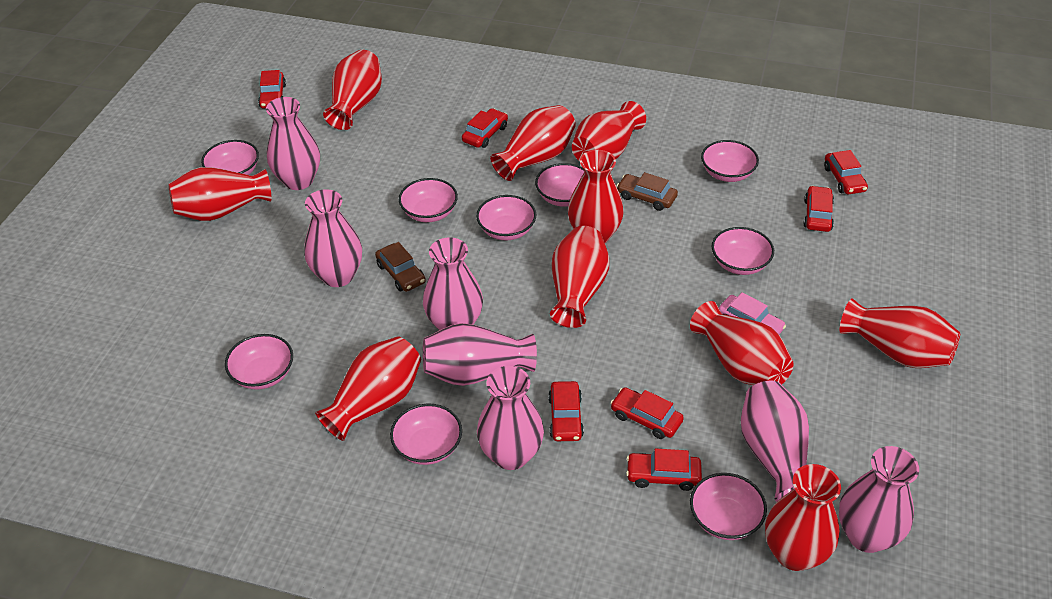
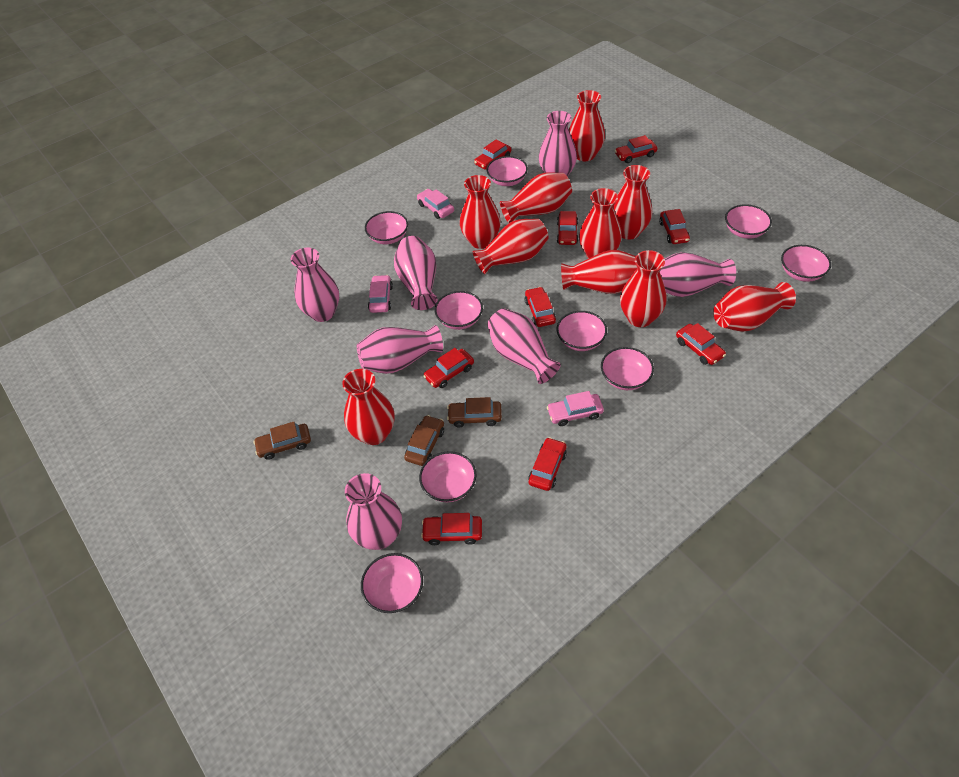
brown car: 2 -> 3
pink car: 1 -> 3
red car: 7 -> 9

